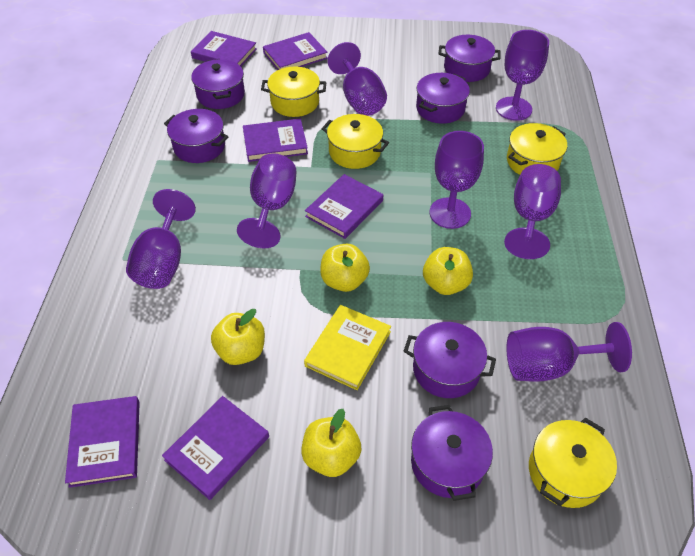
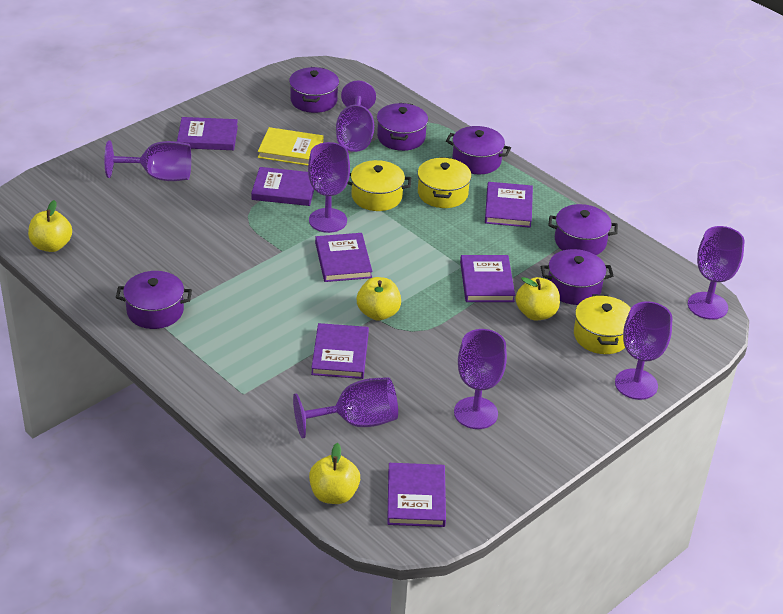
purple book: 6 -> 7
yellow pot: 4 -> 3

